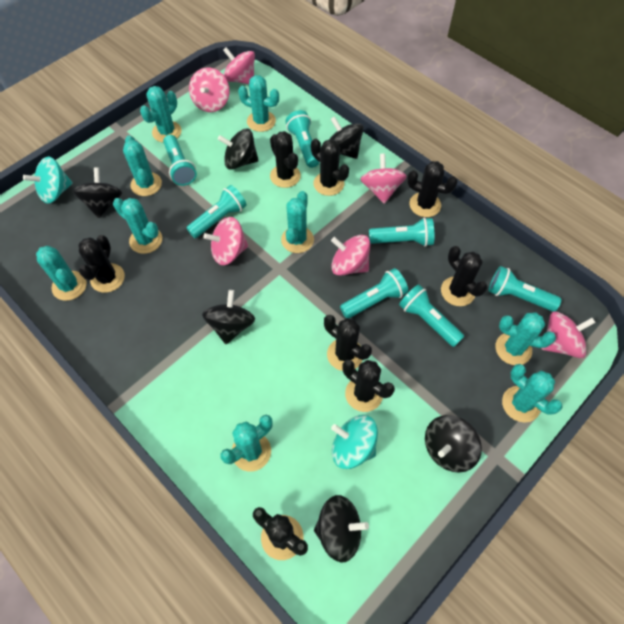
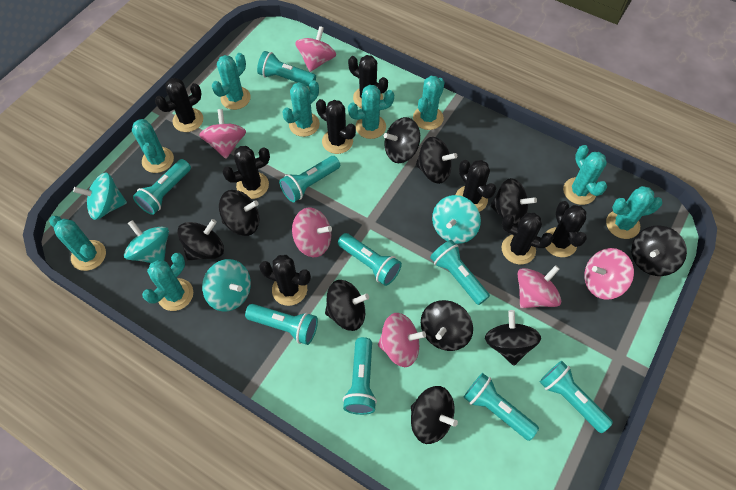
black spinning top: 6 -> 10
turquoise flashlight: 7 -> 9
turquoise spinning top: 2 -> 4

